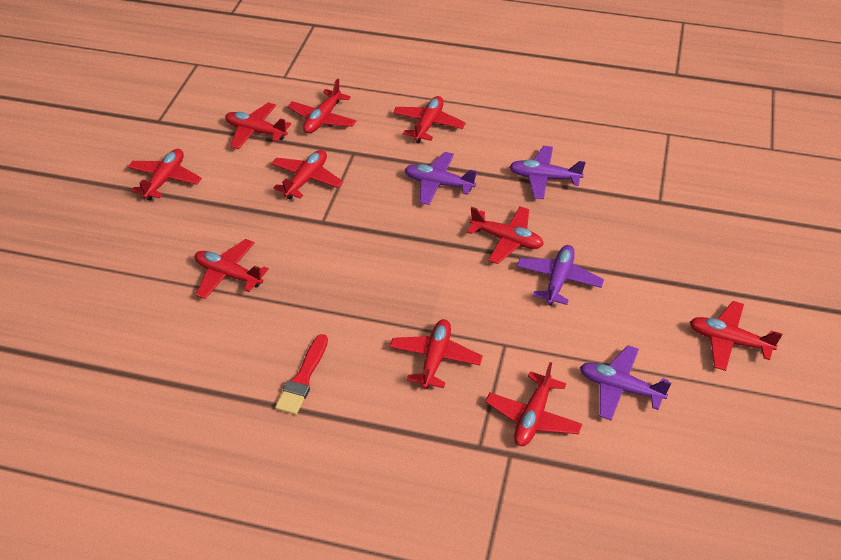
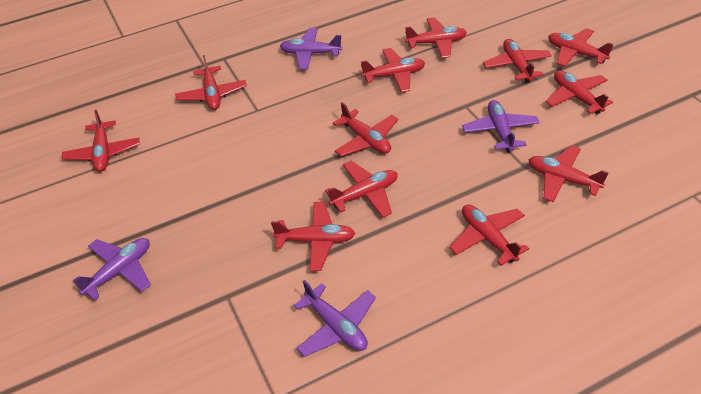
red brush: 1 -> 0
red plane: 10 -> 12

